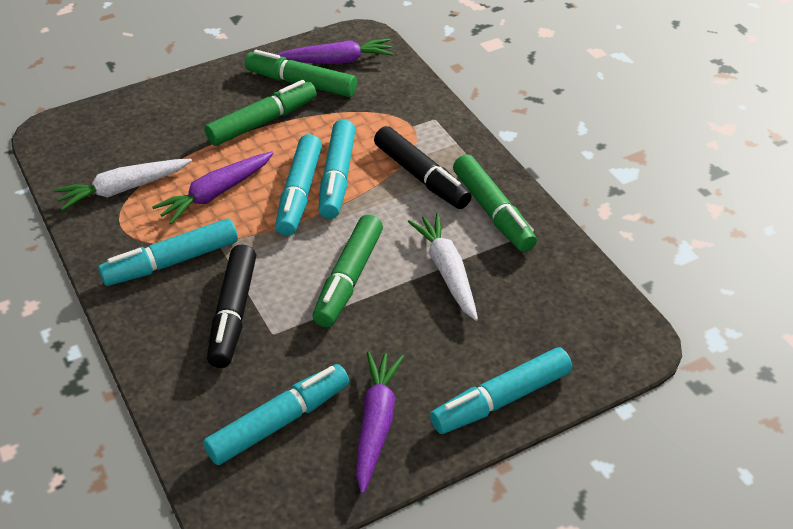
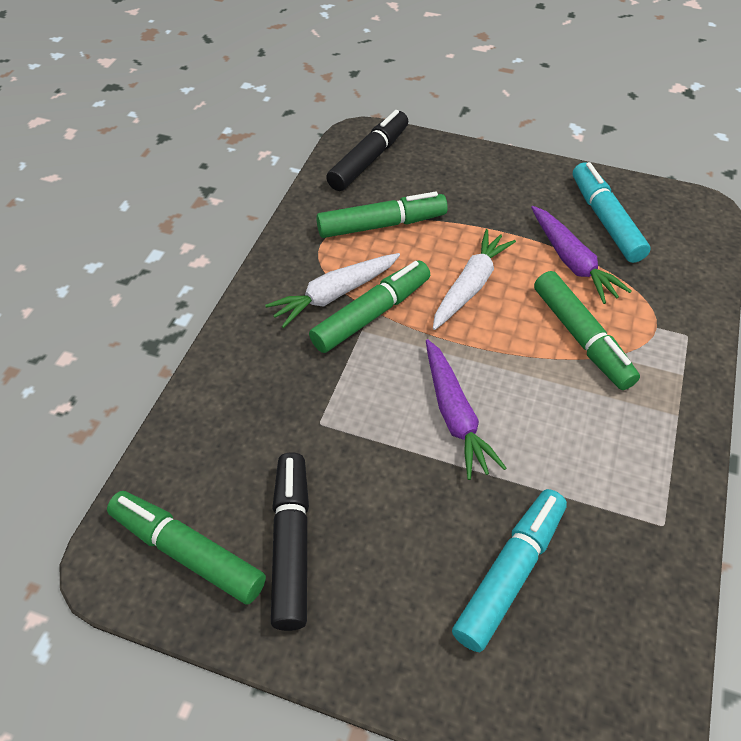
purple carrot: 3 -> 2
turquoise marker: 5 -> 2

